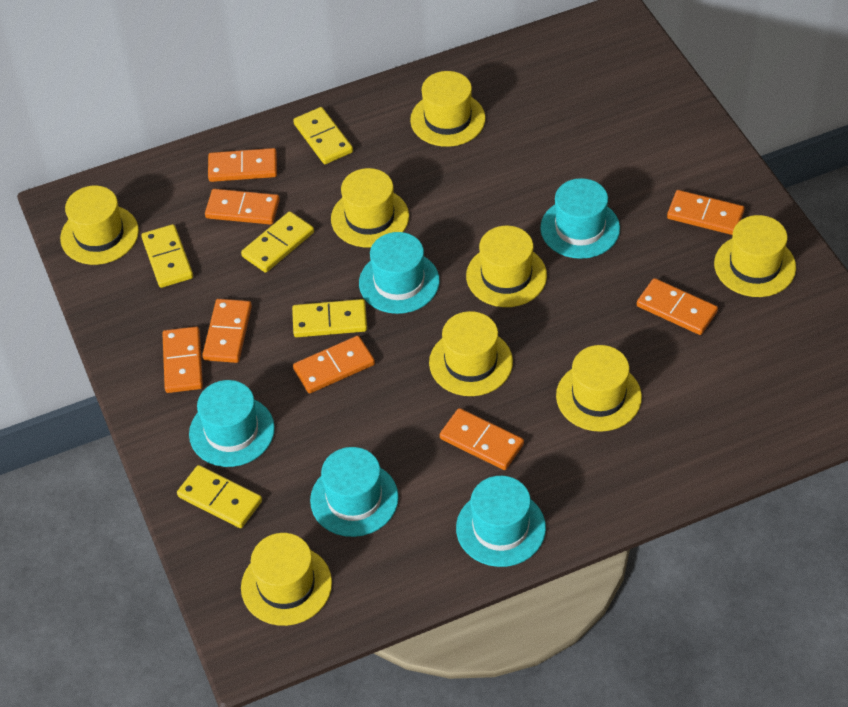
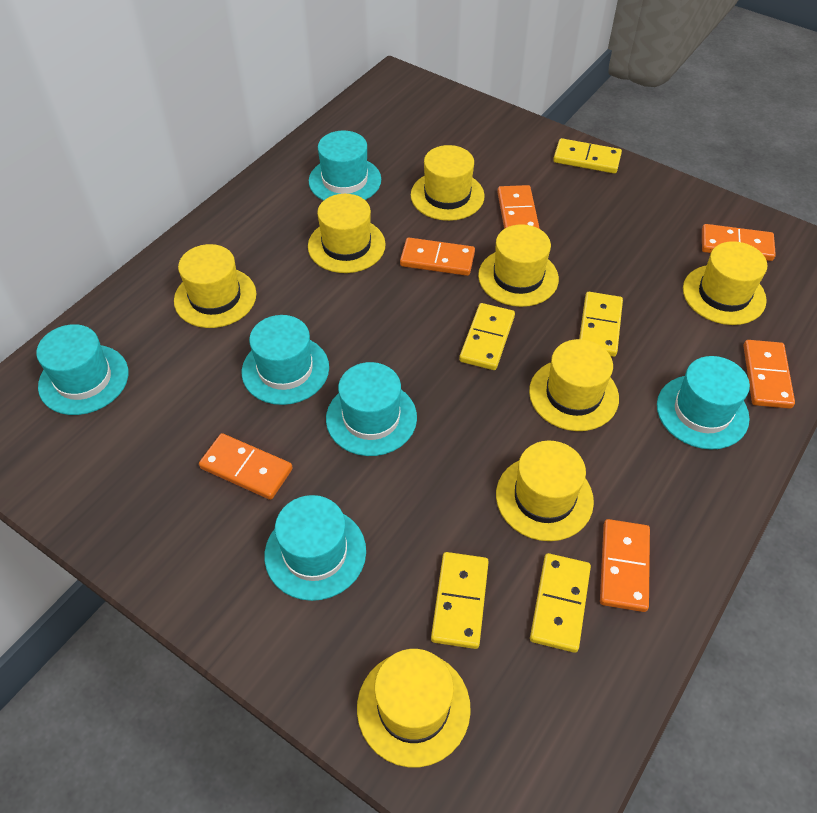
orange domino: 8 -> 6
turquoise hat: 5 -> 6

